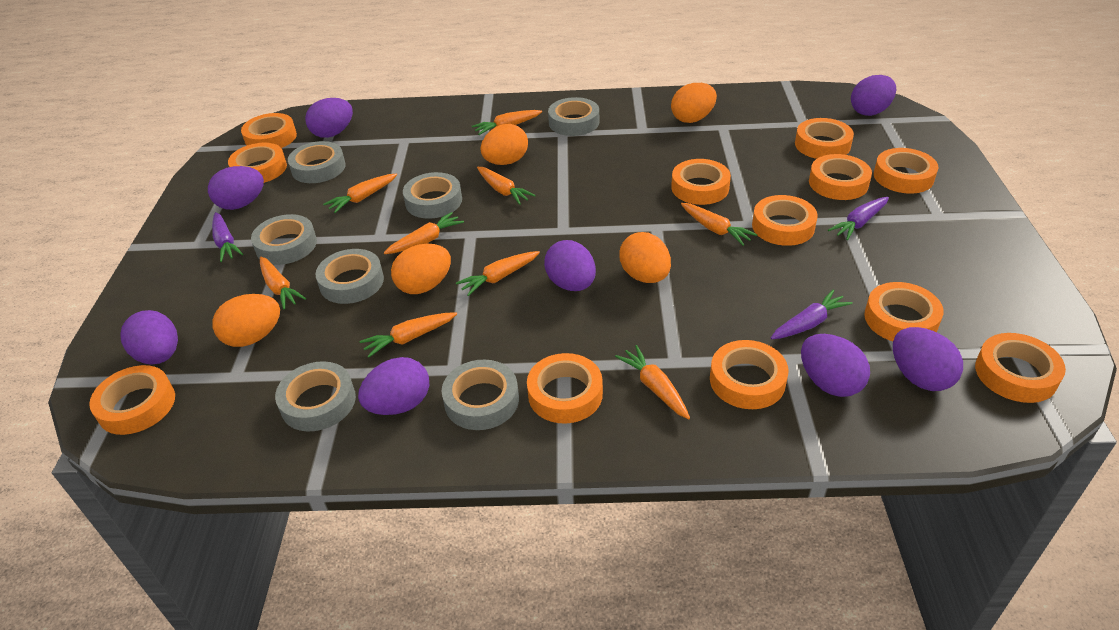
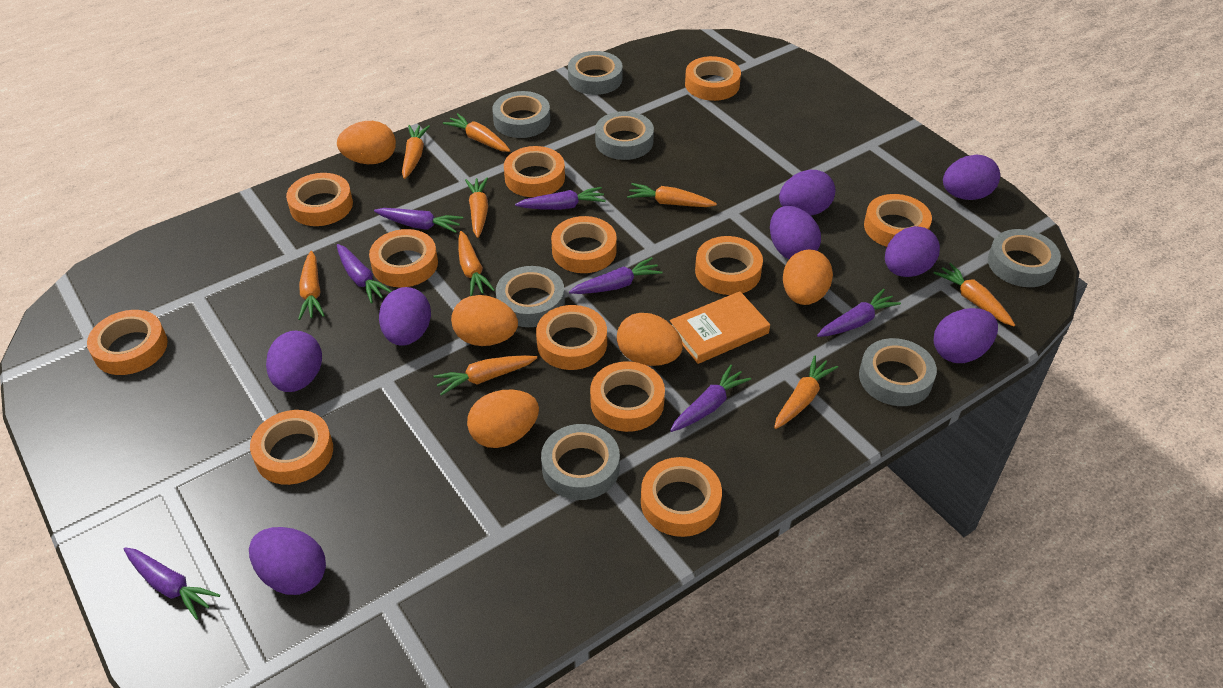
orange book: 0 -> 1
purple carrot: 3 -> 7

